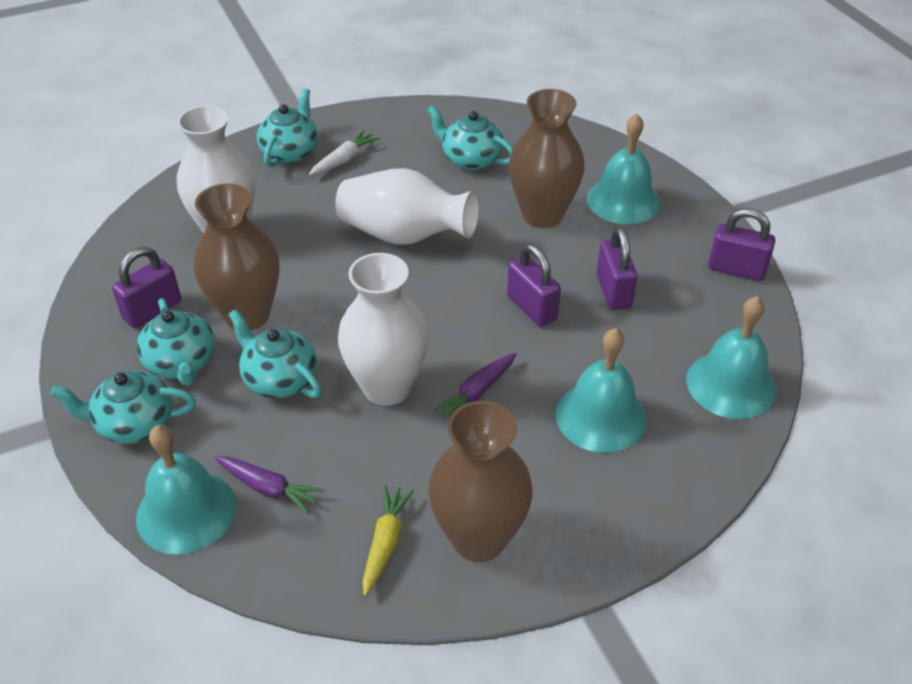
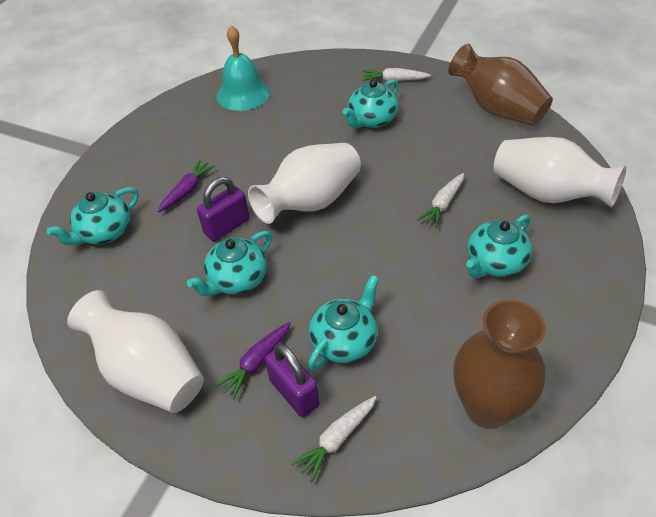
brown vase: 3 -> 2
purple padlock: 4 -> 2
turquoise bell: 4 -> 1
white carrot: 1 -> 3
yellow carrot: 1 -> 0

